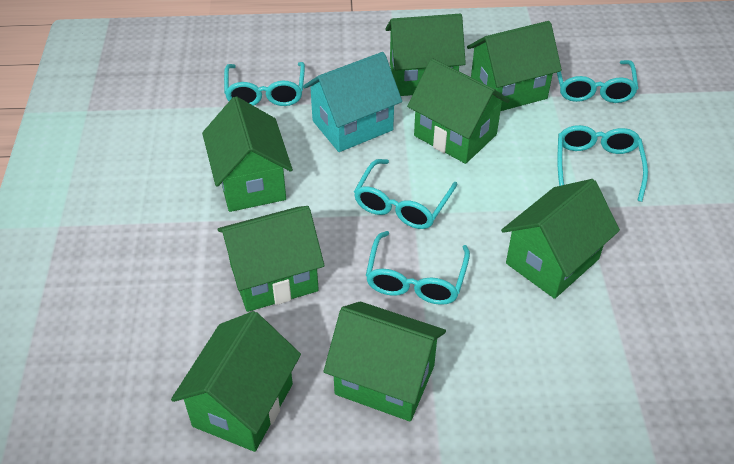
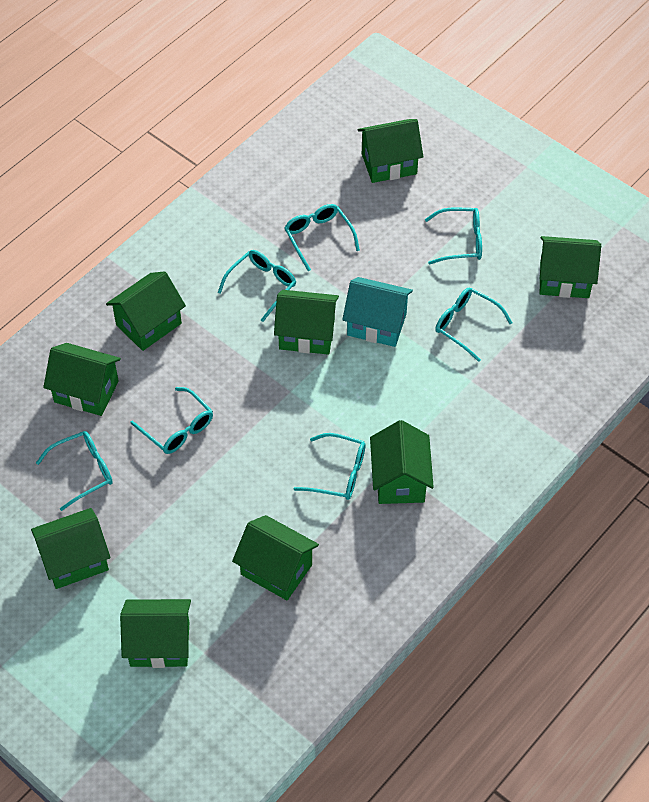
green house: 8 -> 9
turquoise glasses: 5 -> 7

